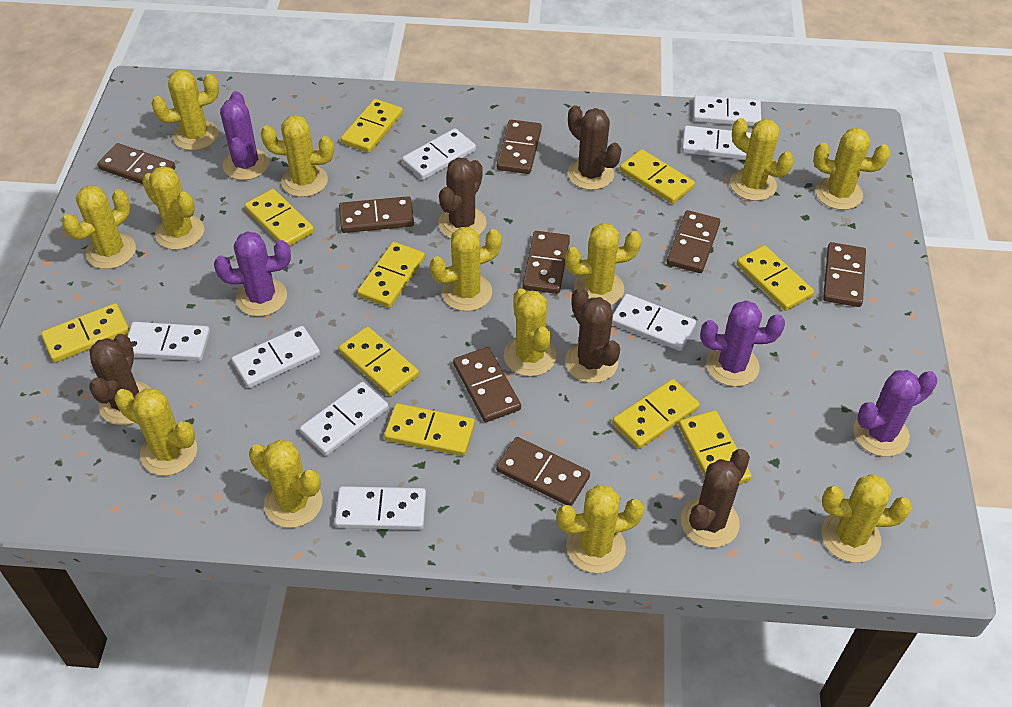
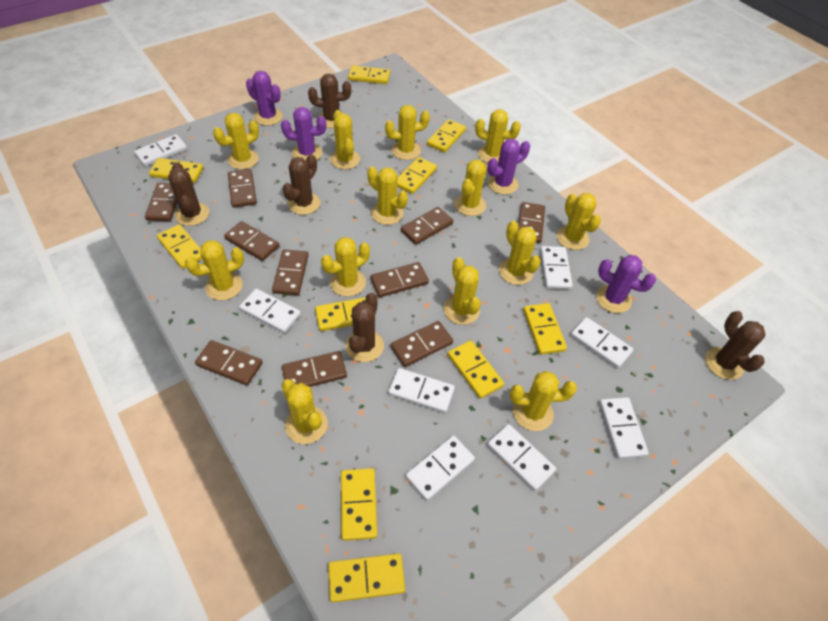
brown domino: 8 -> 10

